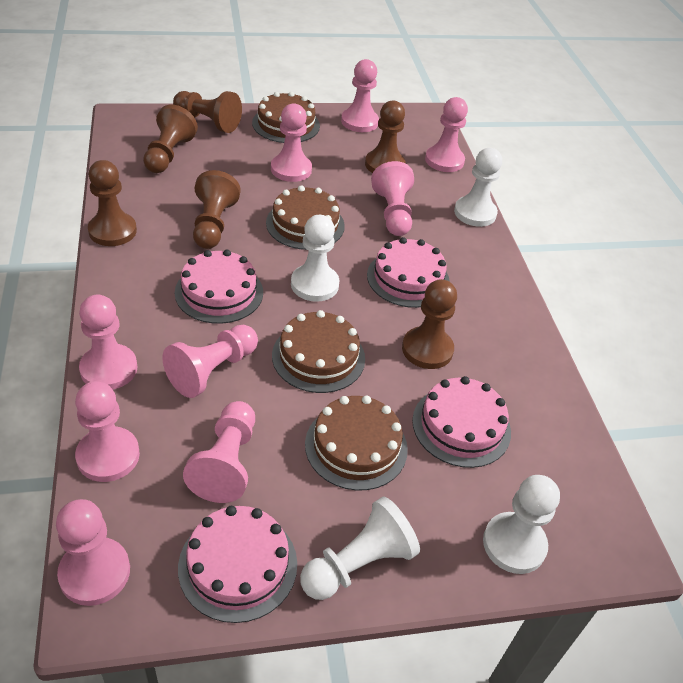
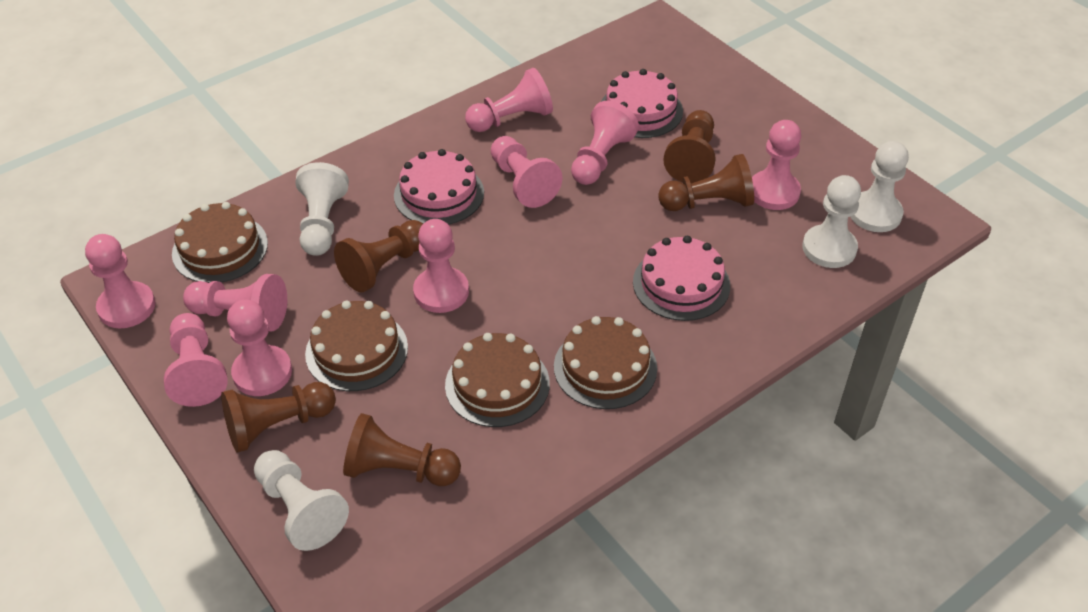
brown pawn: 6 -> 5
pink cake: 4 -> 3

